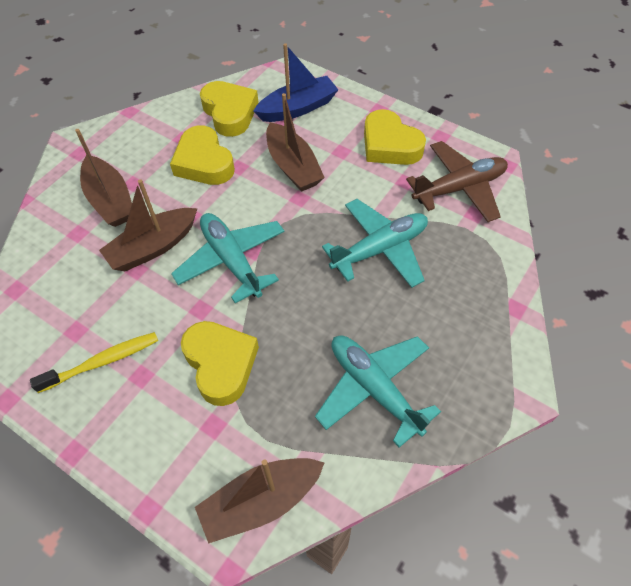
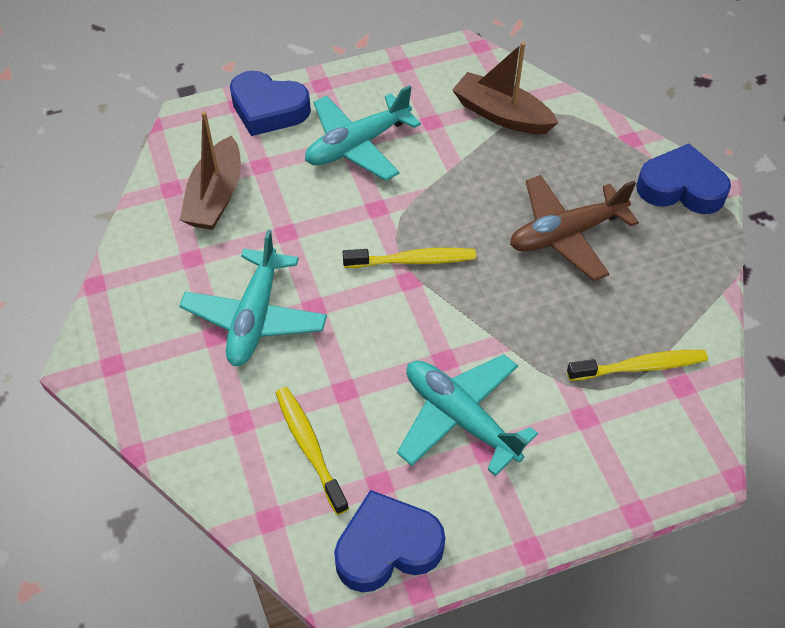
blue boat: 1 -> 0
blue heart: 0 -> 3
brown boat: 4 -> 2
yellow heart: 4 -> 0
yellow toothbrush: 1 -> 3

